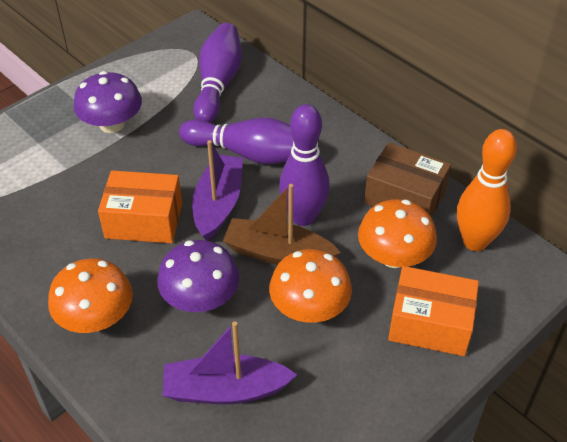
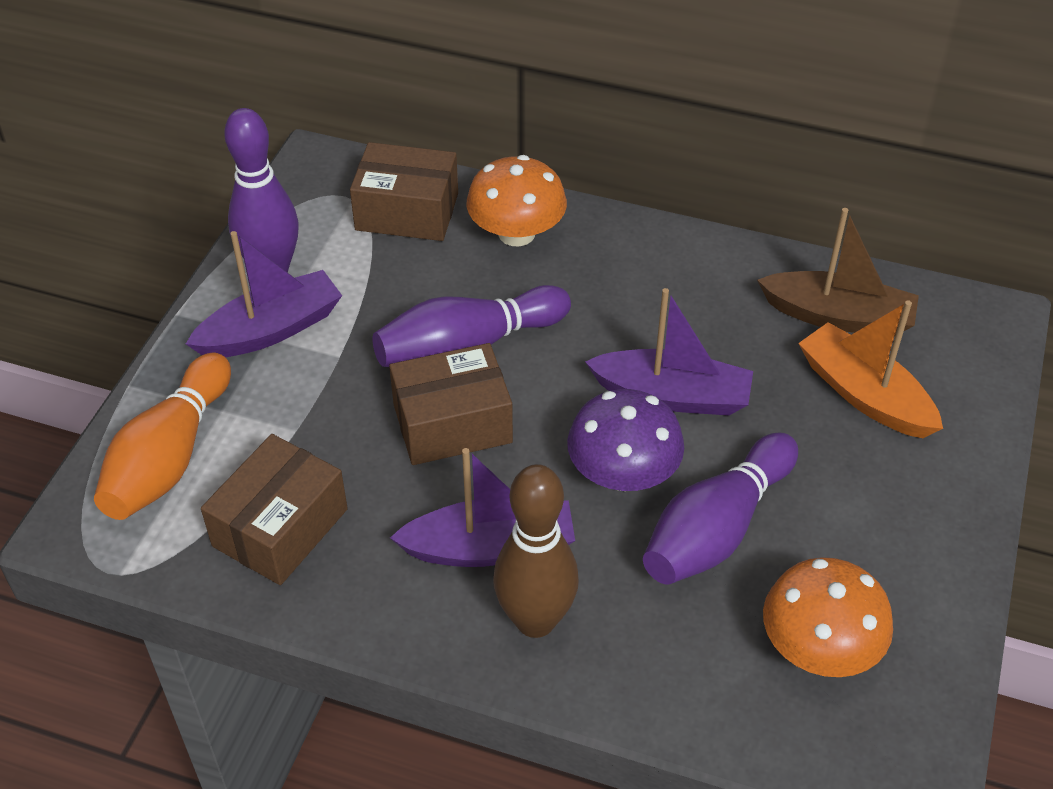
brown bowling pin: 0 -> 1
brown box: 1 -> 3
orange boat: 0 -> 1
orange box: 2 -> 0
orange mushroom: 3 -> 2
purple boat: 2 -> 3
purple mushroom: 2 -> 1

